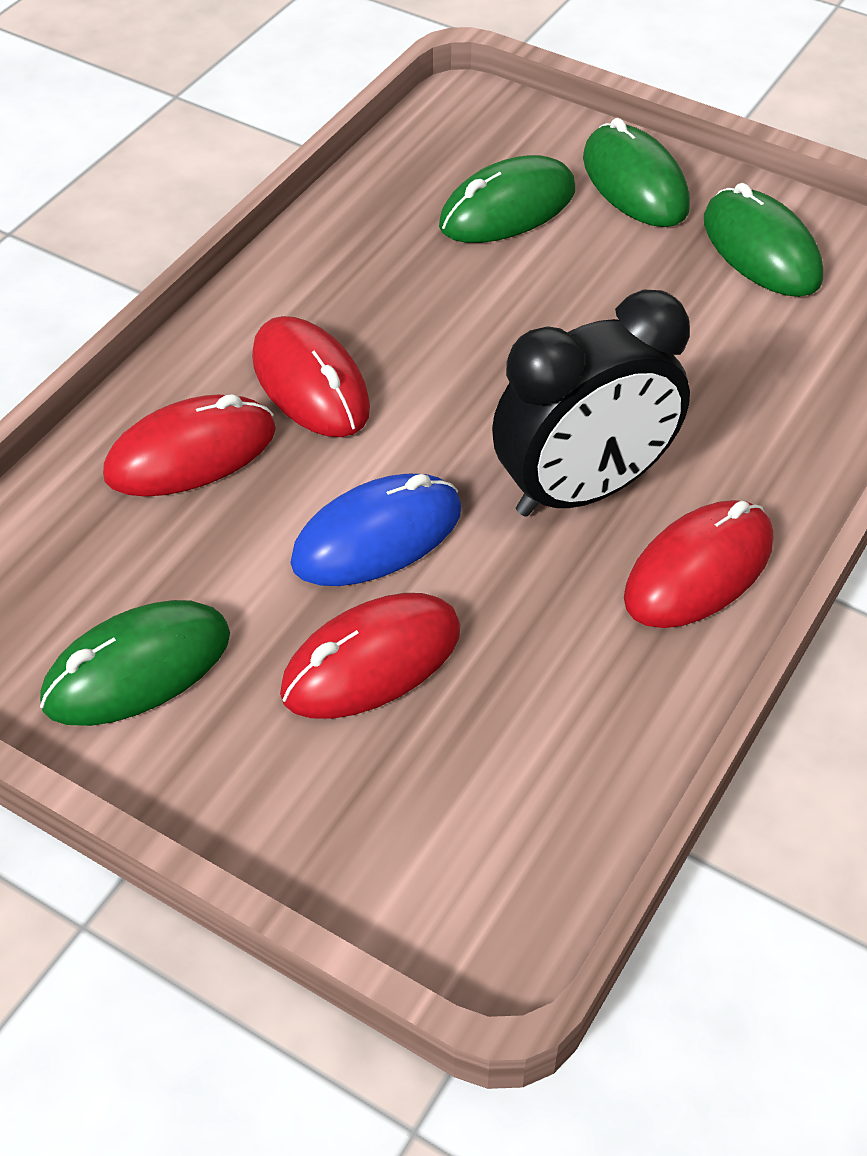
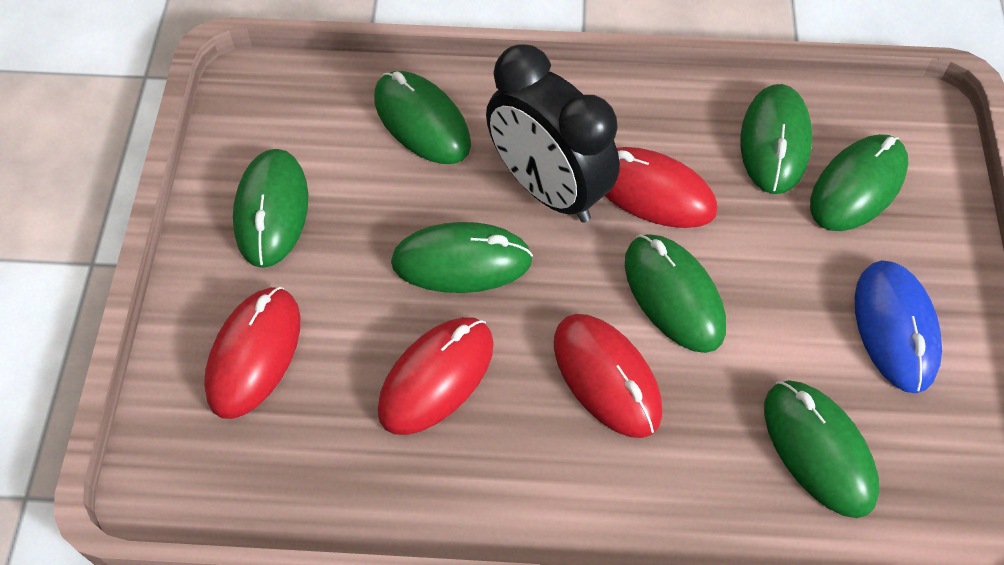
green mouse: 4 -> 7

